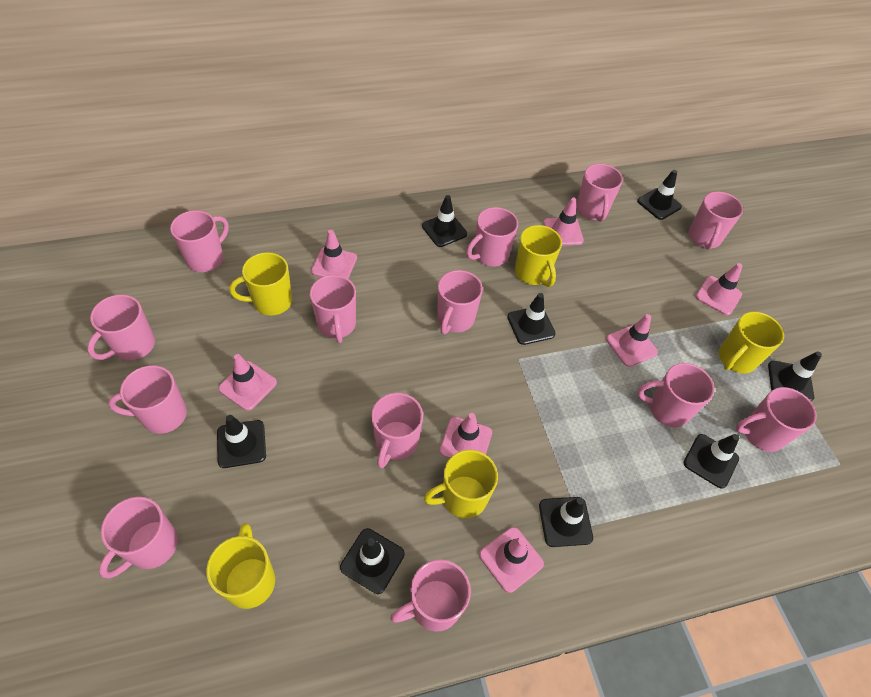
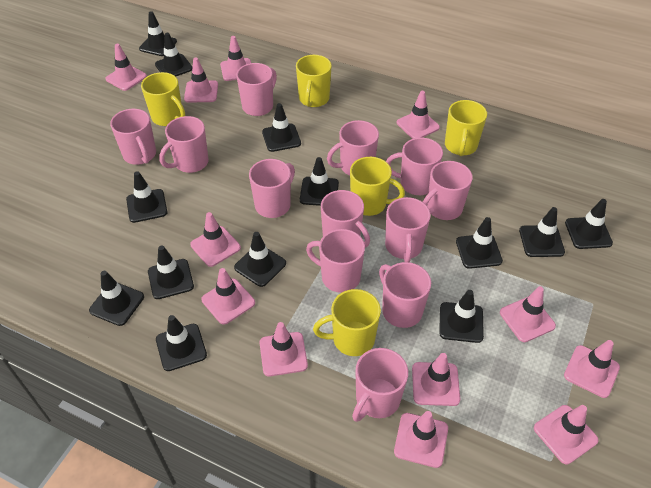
black traffic cone: 8 -> 13
pink mug: 13 -> 12
pink traffic cone: 7 -> 12

